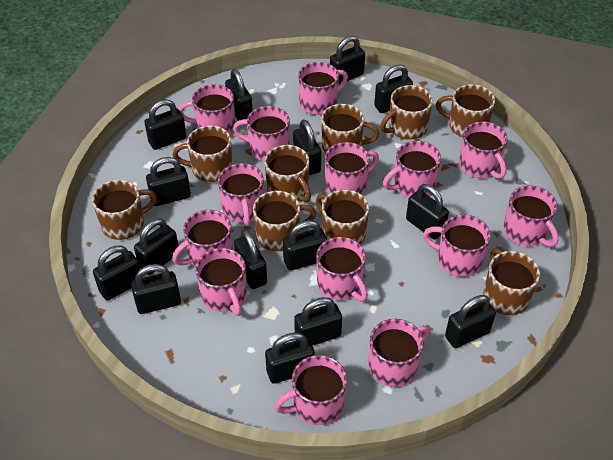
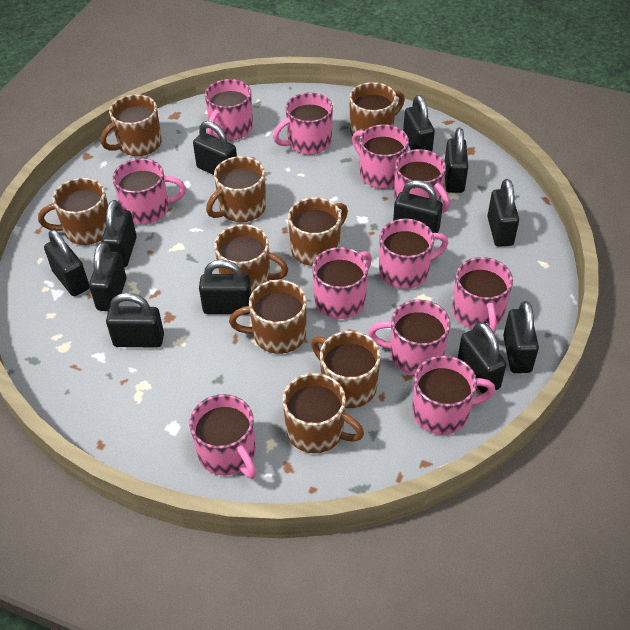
black padlock: 15 -> 12
pink mug: 14 -> 11

